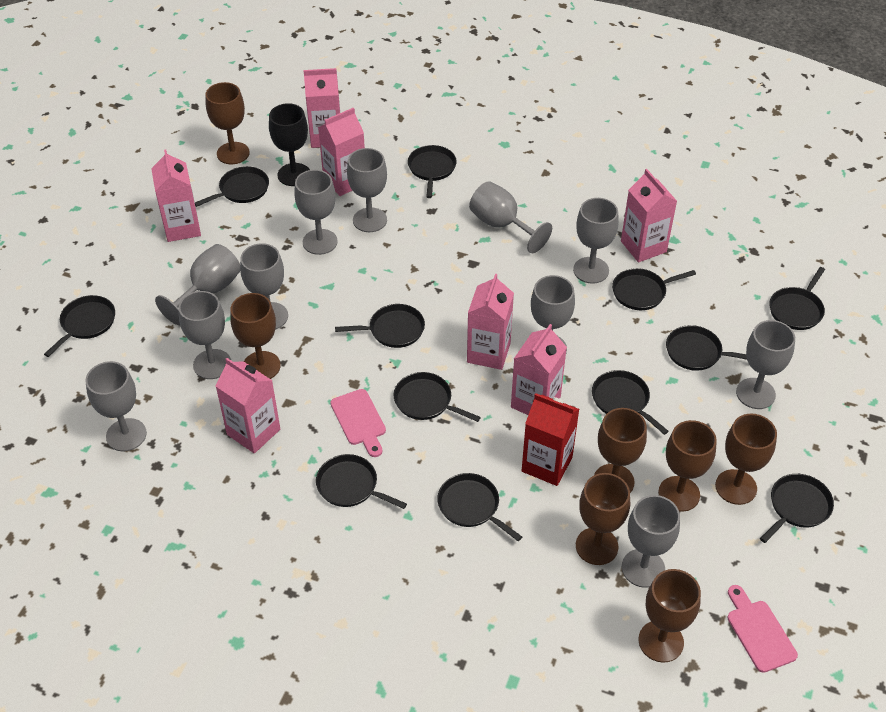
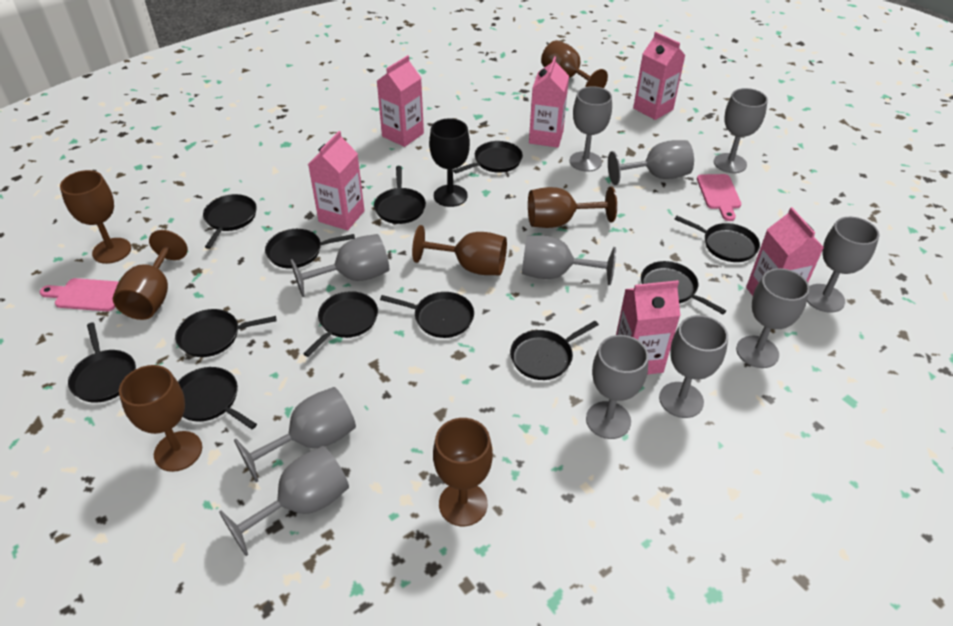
pink carton: 7 -> 6
red carton: 1 -> 0

